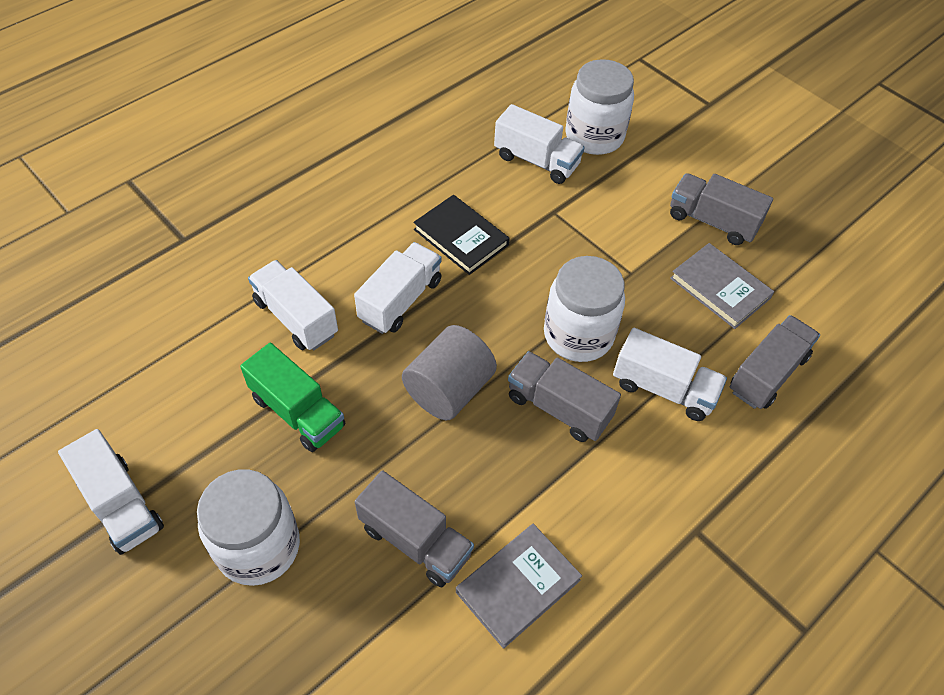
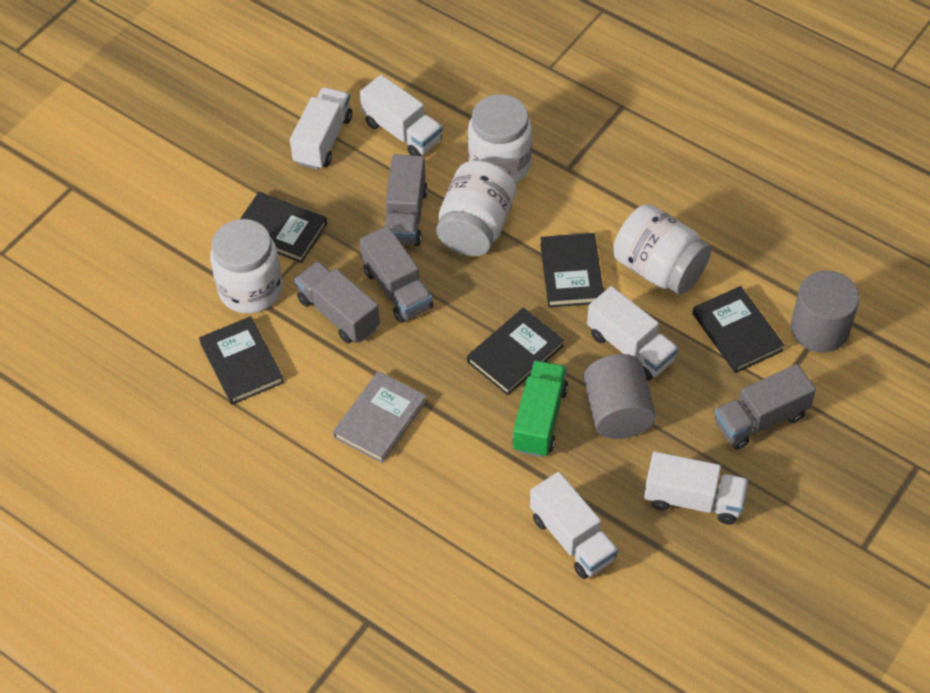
black book: 1 -> 5
grey book: 2 -> 1
grey cylinder: 1 -> 2
white jar: 3 -> 4

